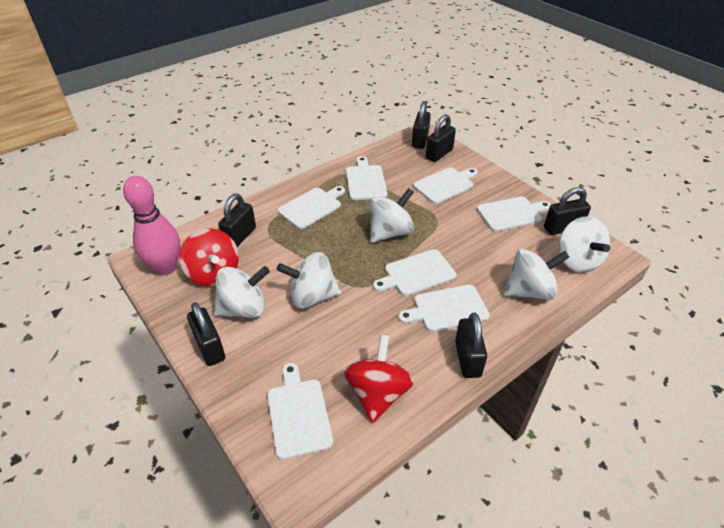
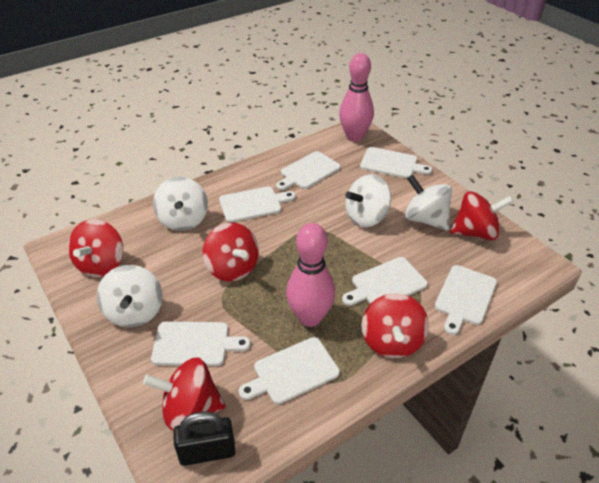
black padlock: 6 -> 1
pink bowling pin: 1 -> 2
red spinning top: 2 -> 5
white spinning top: 5 -> 4

